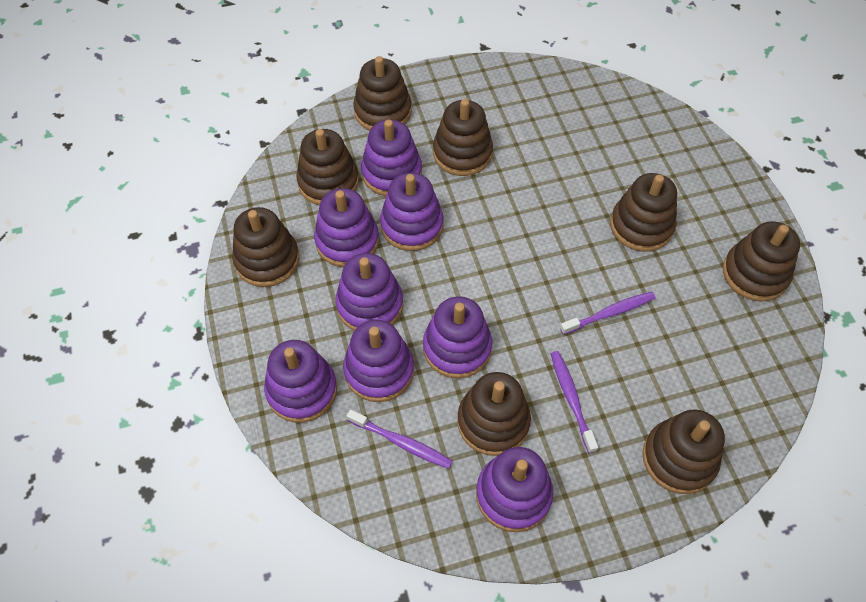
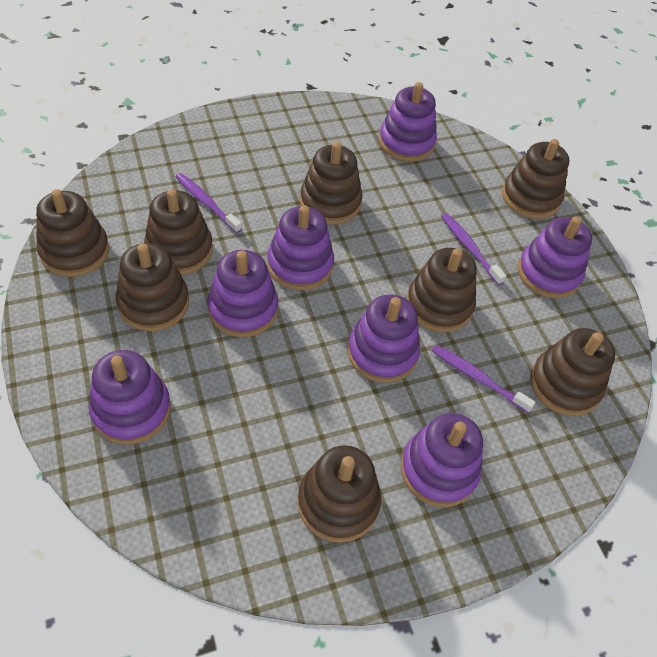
purple stacking toy: 8 -> 7

